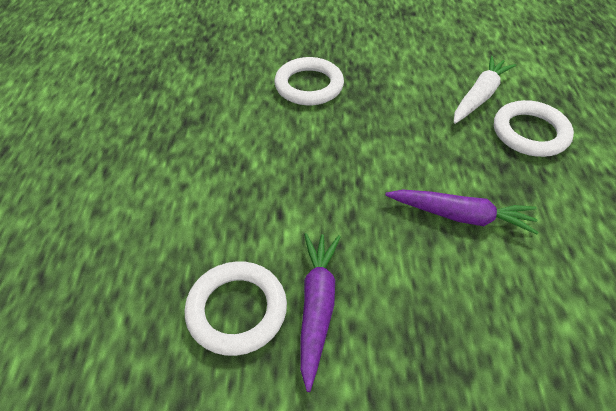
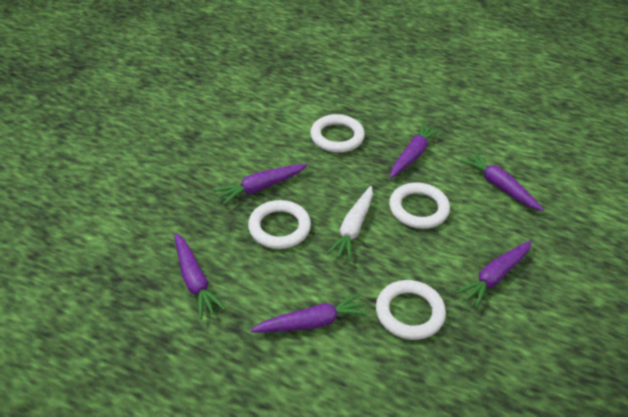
purple carrot: 2 -> 6
white ring: 3 -> 4

